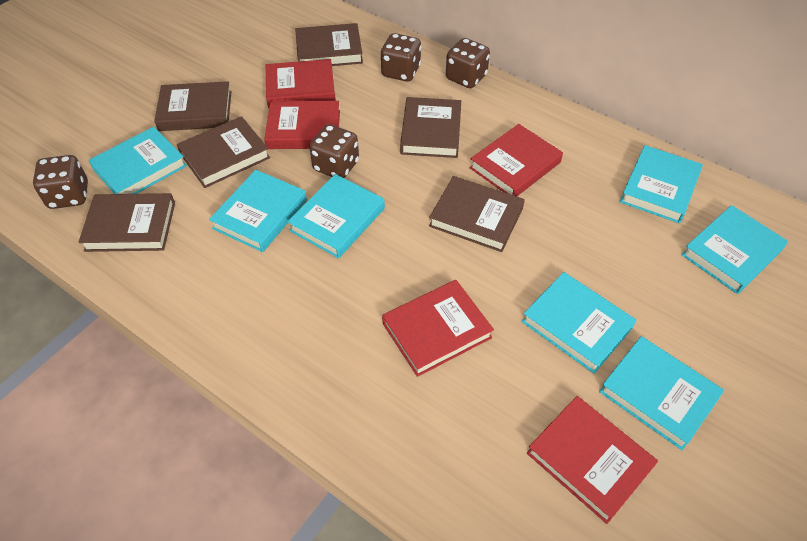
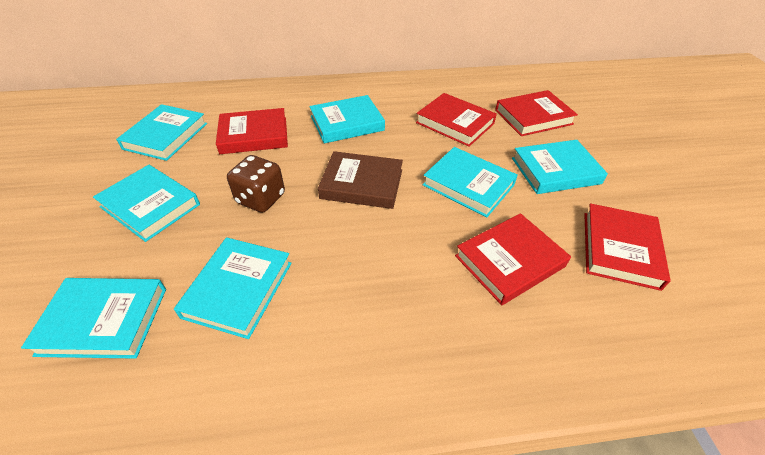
brown book: 6 -> 1
brown dice: 4 -> 1

